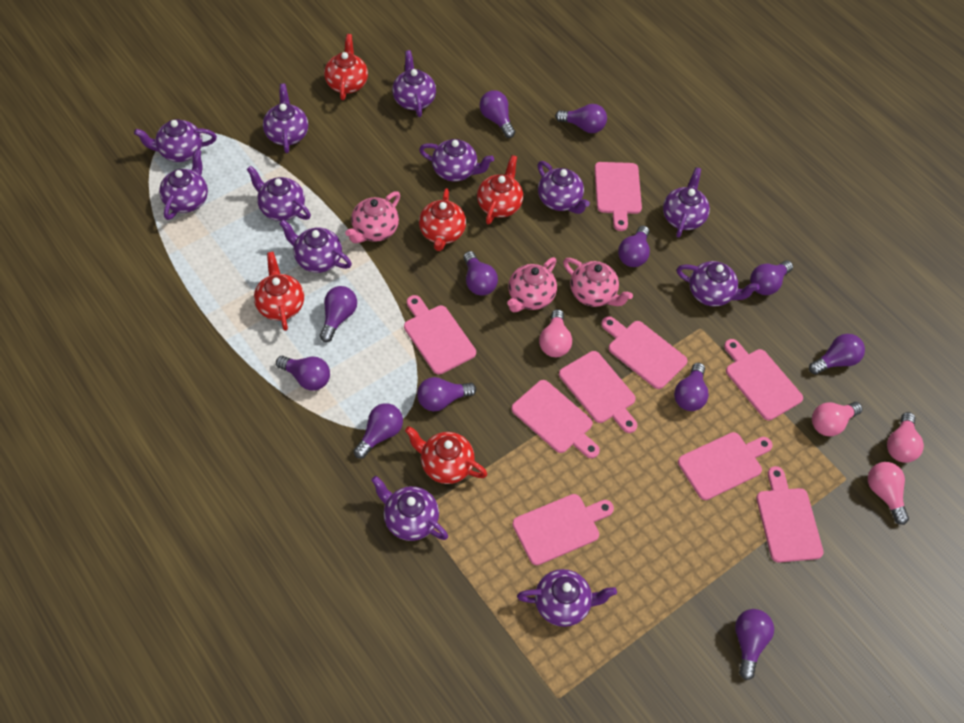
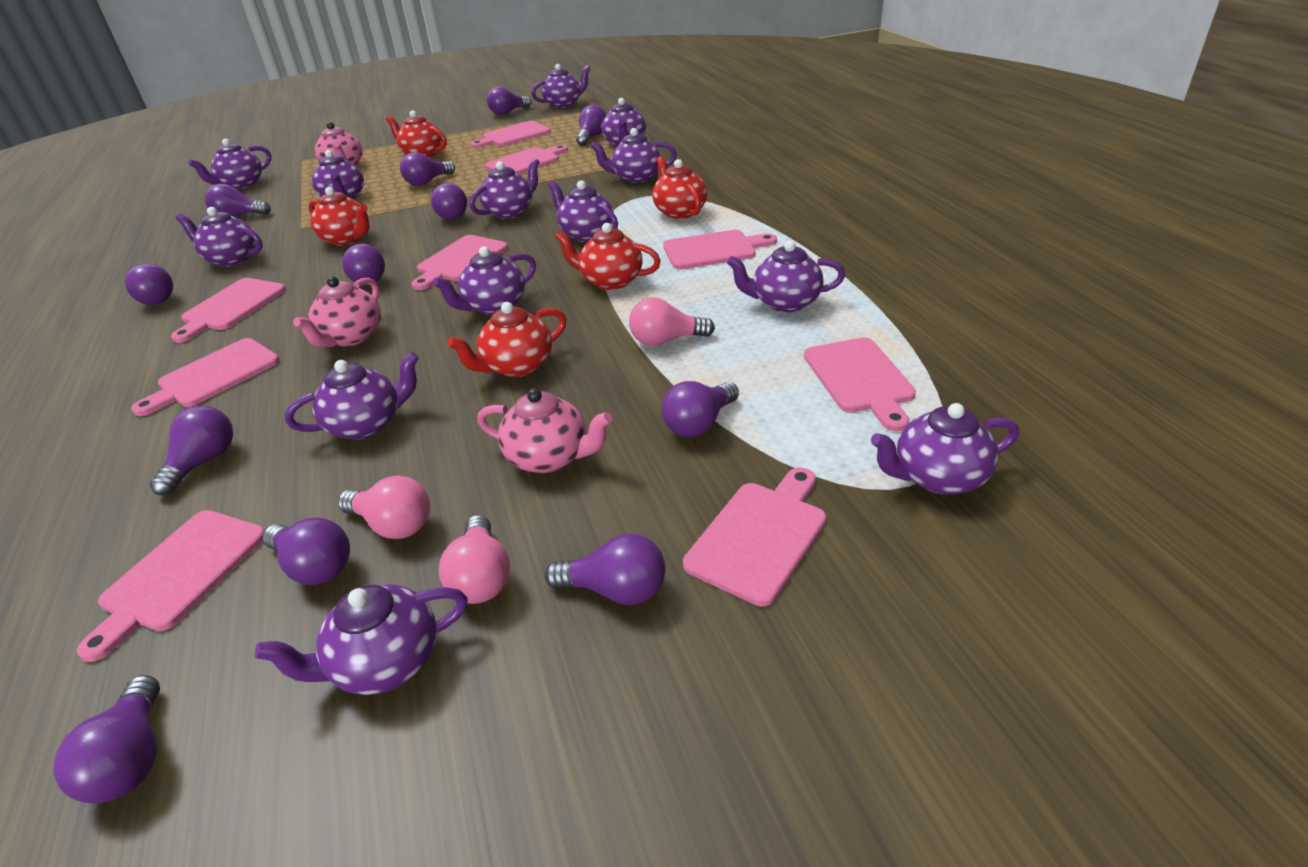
pink light bulb: 4 -> 3
purple teapot: 12 -> 13

